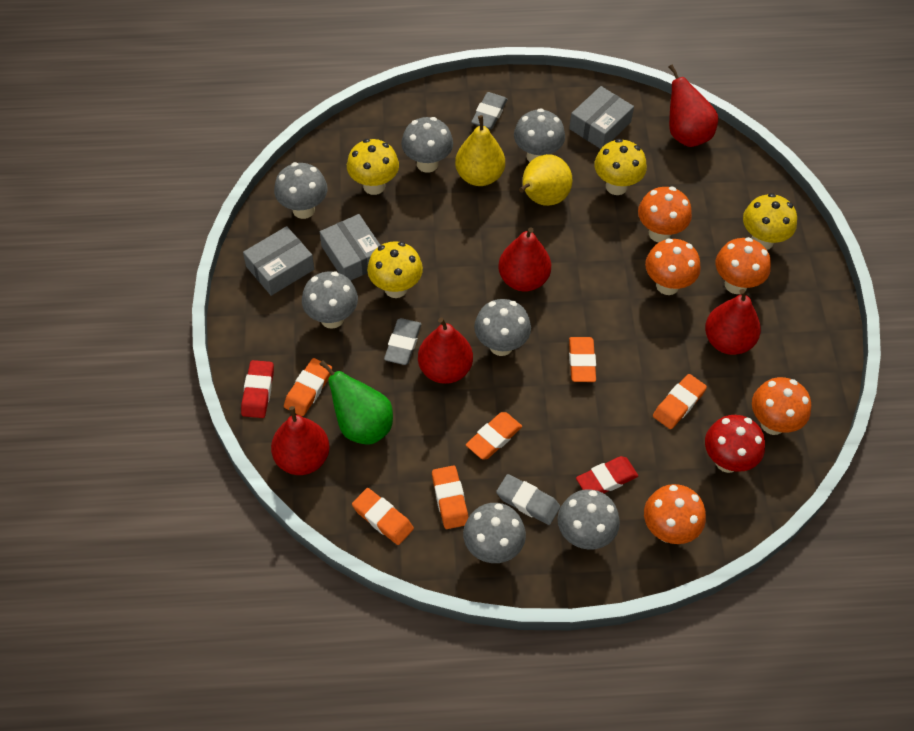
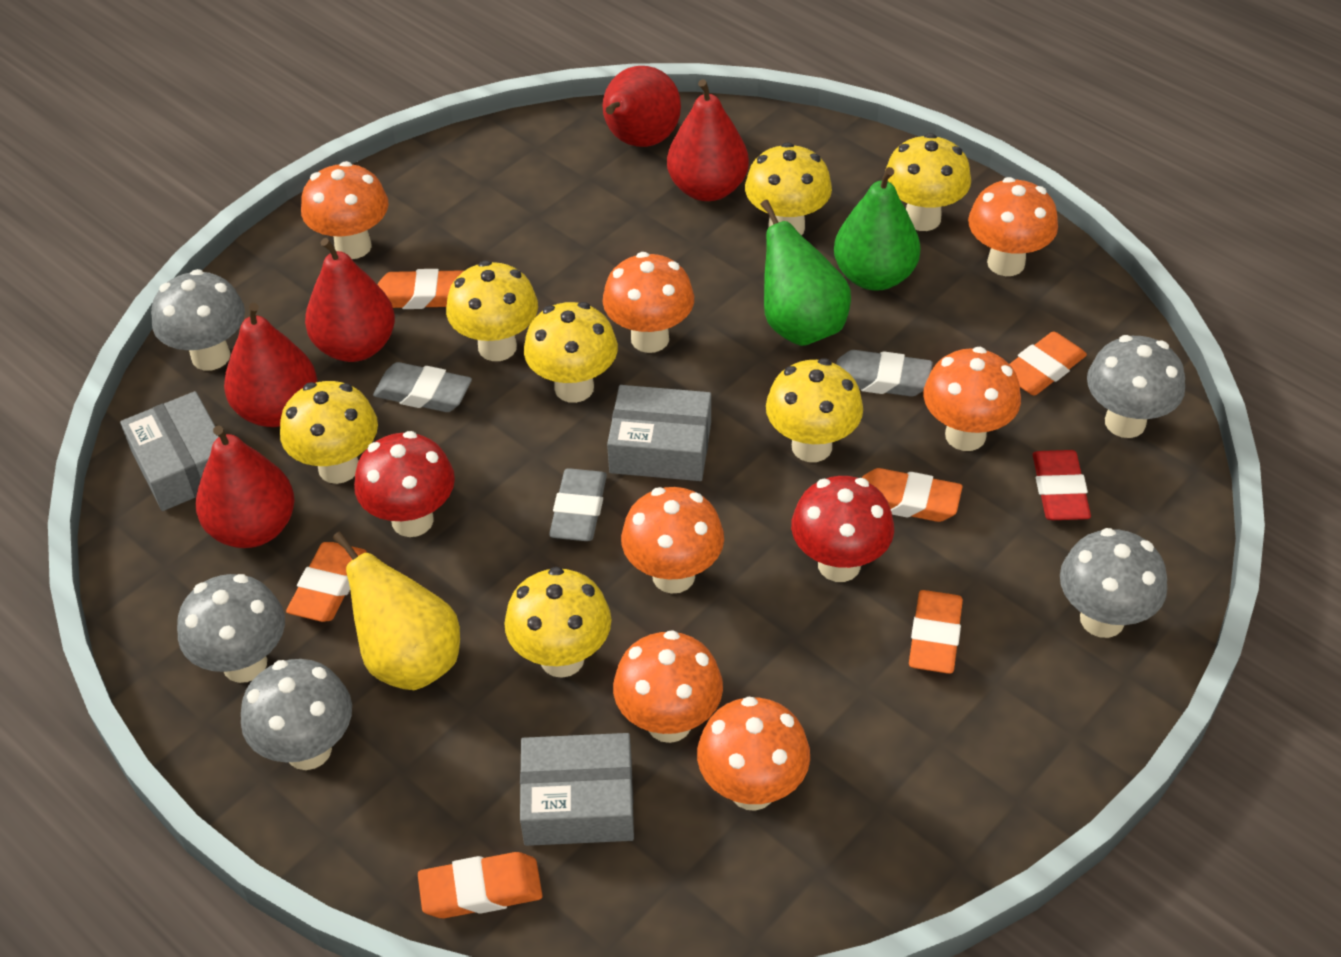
green pear: 1 -> 2
grey mushroom: 7 -> 5
orange mushroom: 5 -> 7
red eraser: 2 -> 1
red mushroom: 1 -> 2
yellow mushroom: 4 -> 7
yellow pear: 2 -> 1

